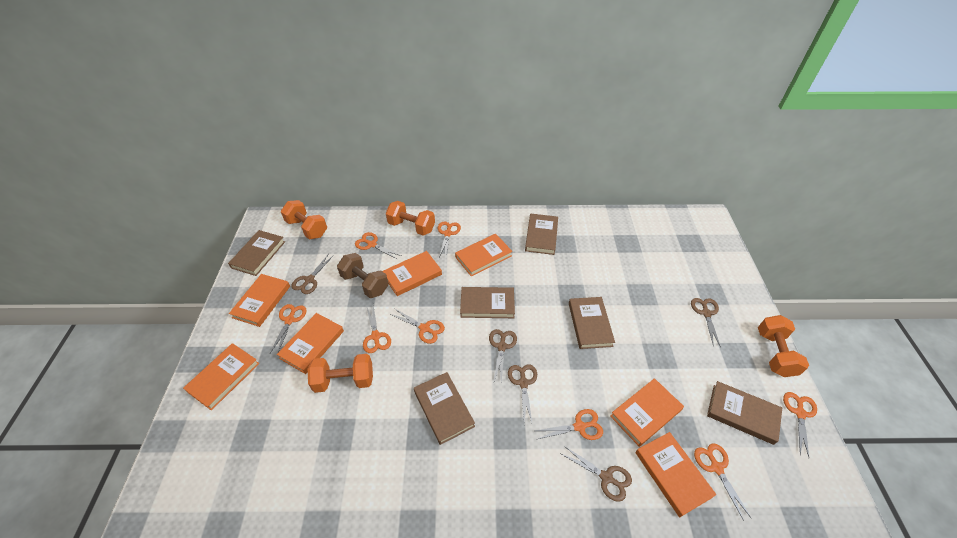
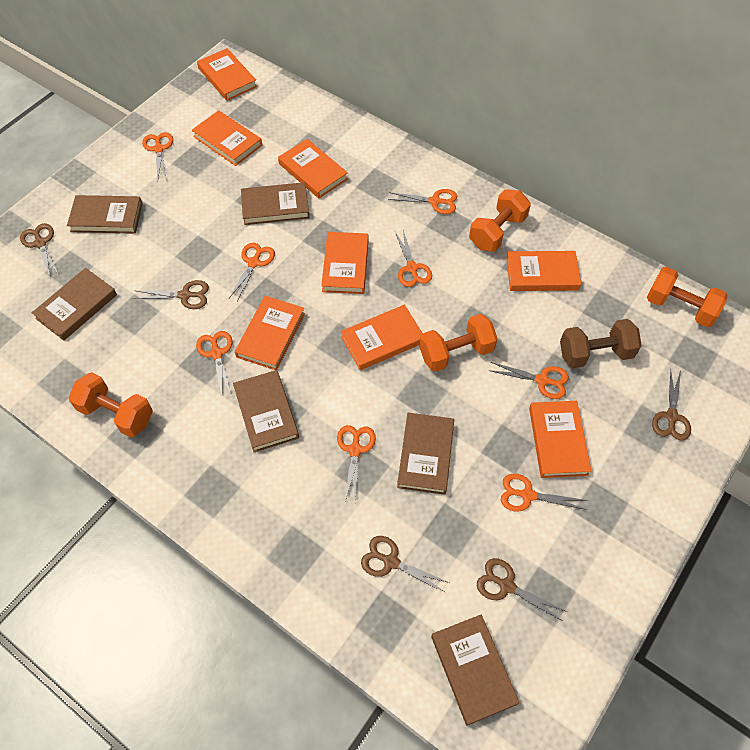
orange book: 7 -> 8

